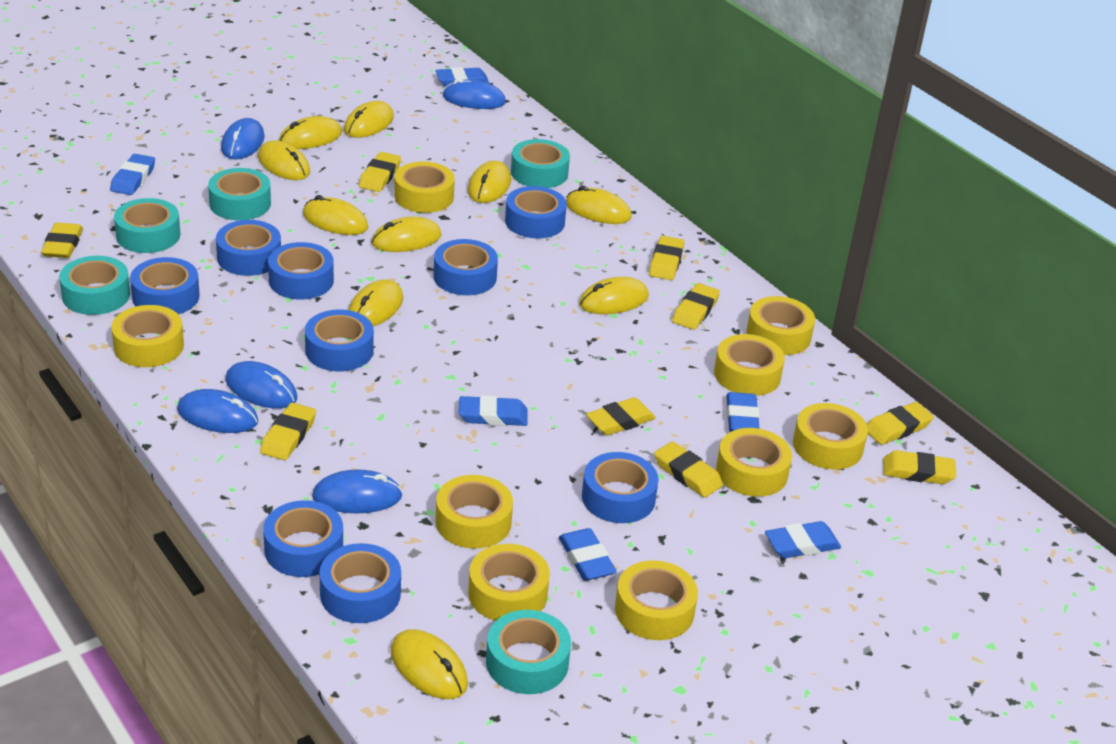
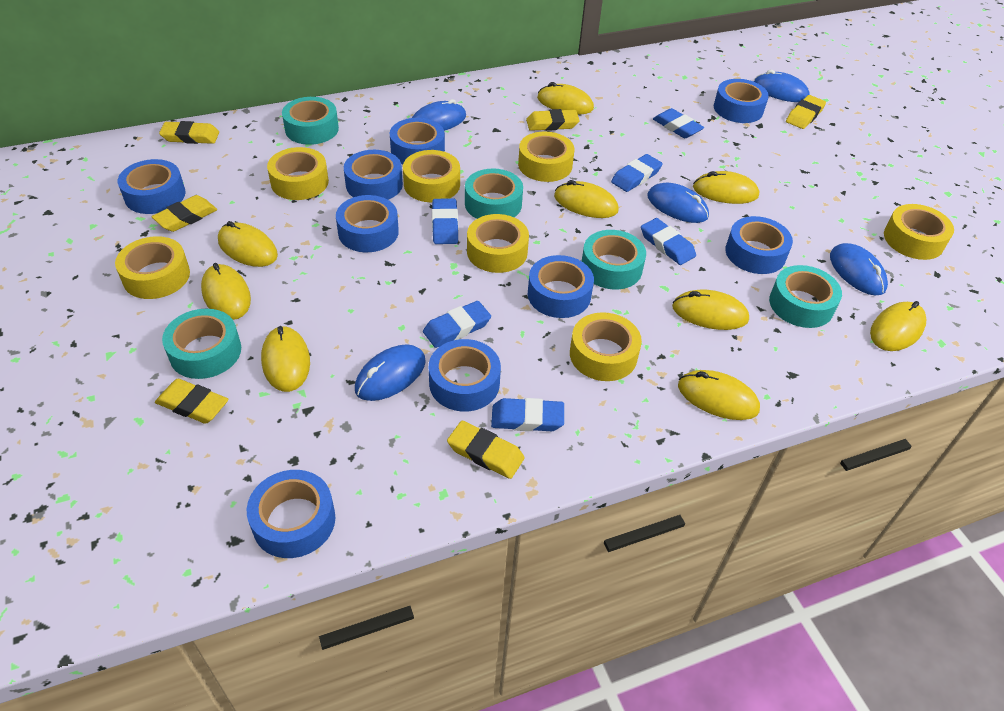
yellow eraser: 9 -> 6
yellow mouse: 10 -> 9
yellow tape: 9 -> 7

